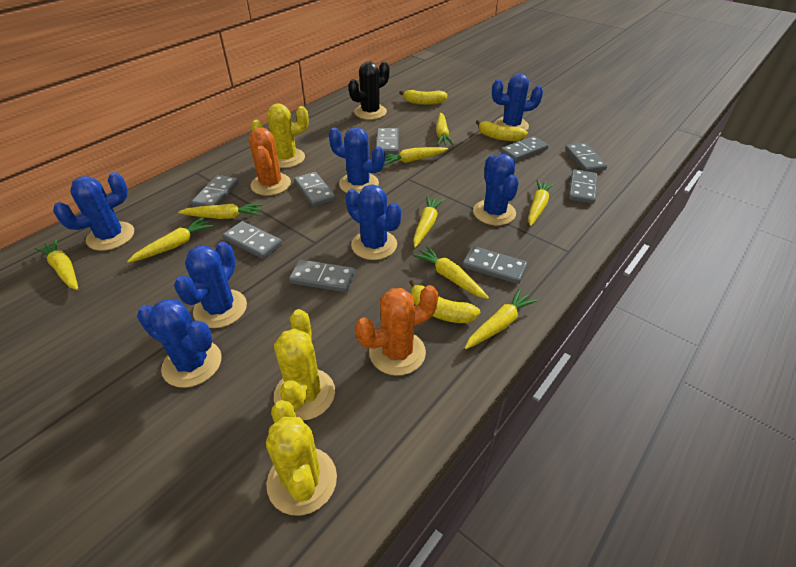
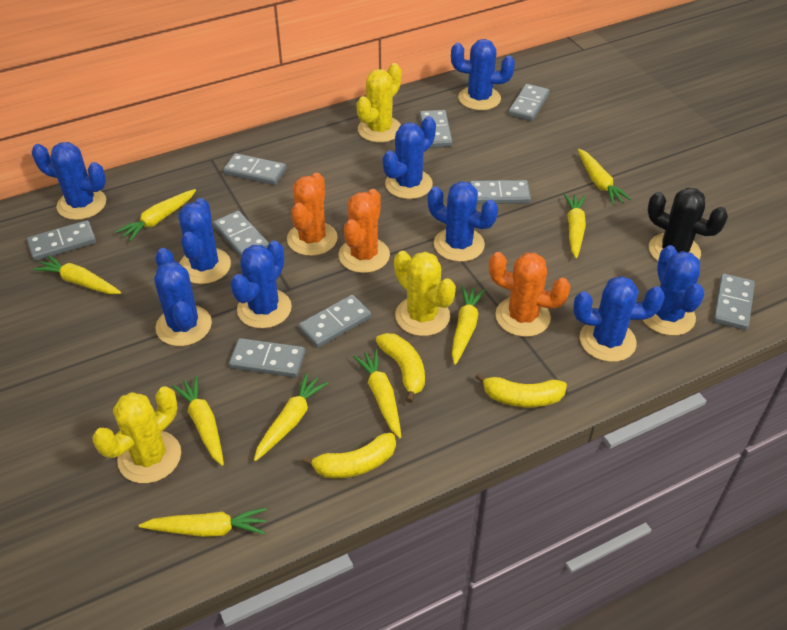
blue cactus: 7 -> 9
orange cactus: 2 -> 3

